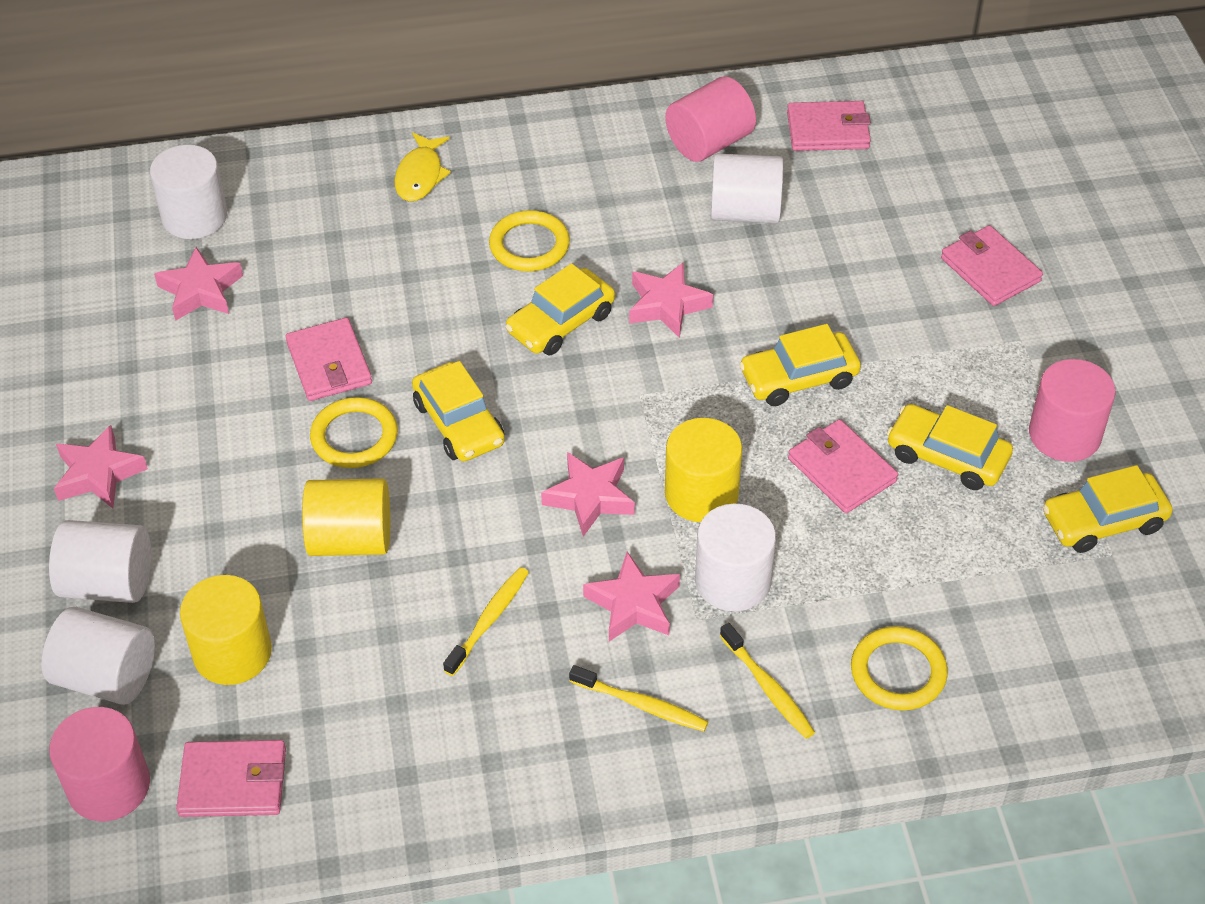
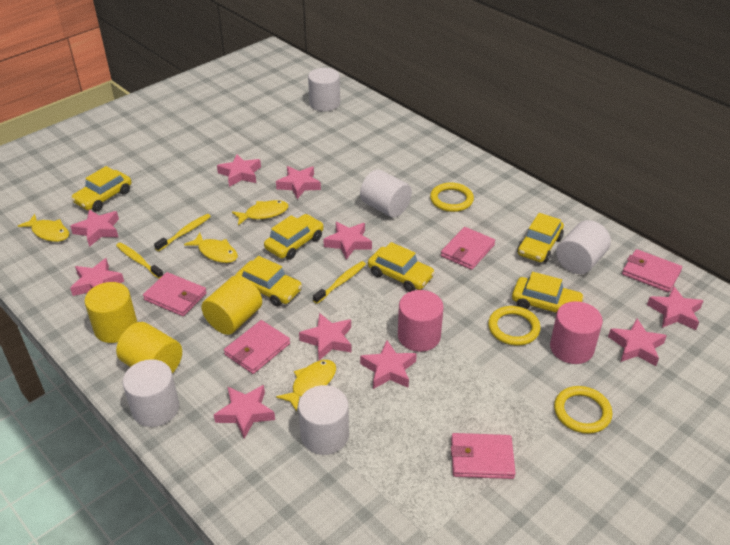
pink cylinder: 3 -> 2
pink star: 5 -> 10
yellow car: 5 -> 6
yellow fish: 1 -> 4

